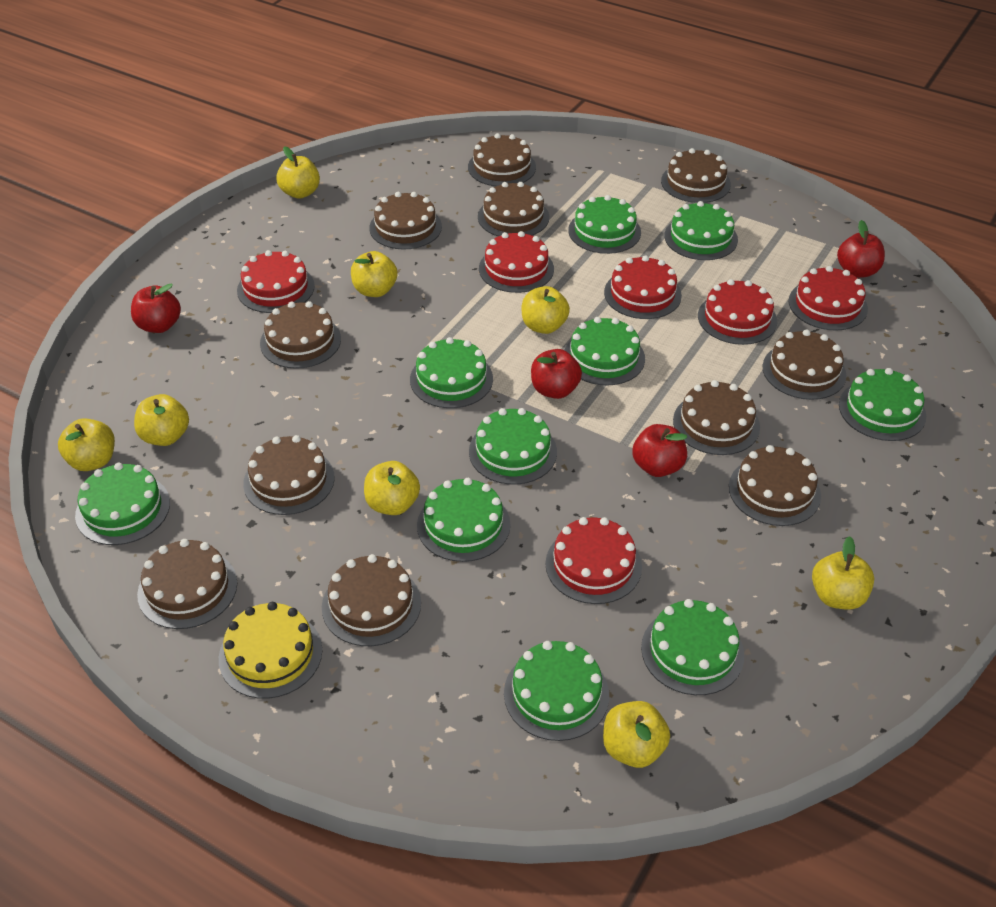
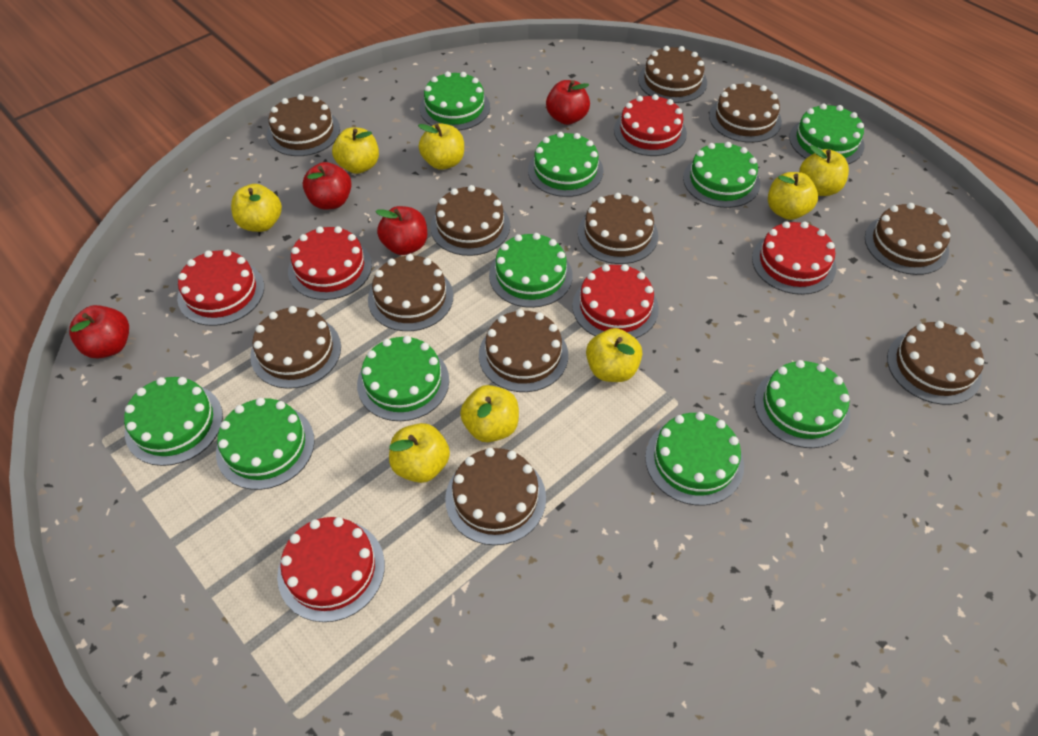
yellow cake: 1 -> 0

